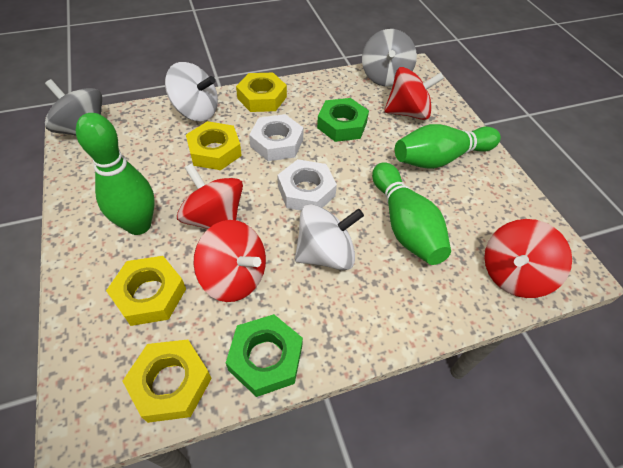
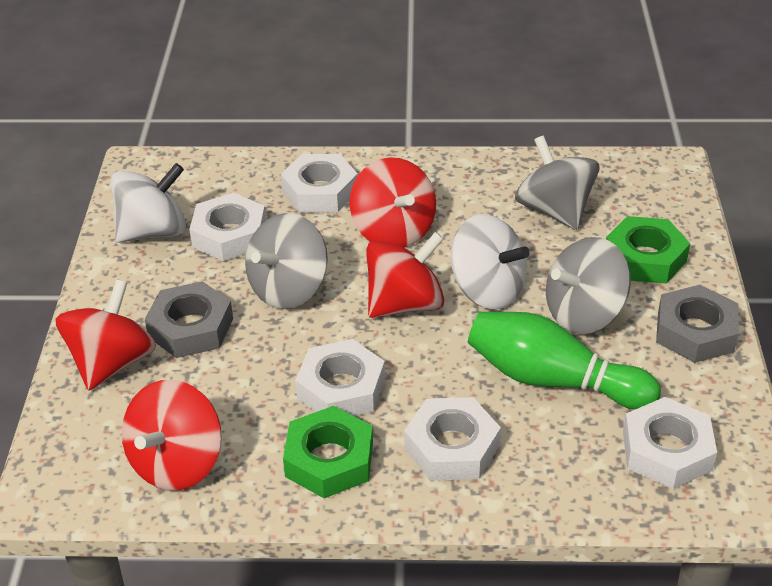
green bowling pin: 3 -> 1
grey nut: 0 -> 2
grey spinning top: 2 -> 3
white nut: 2 -> 5
yellow nut: 4 -> 0

